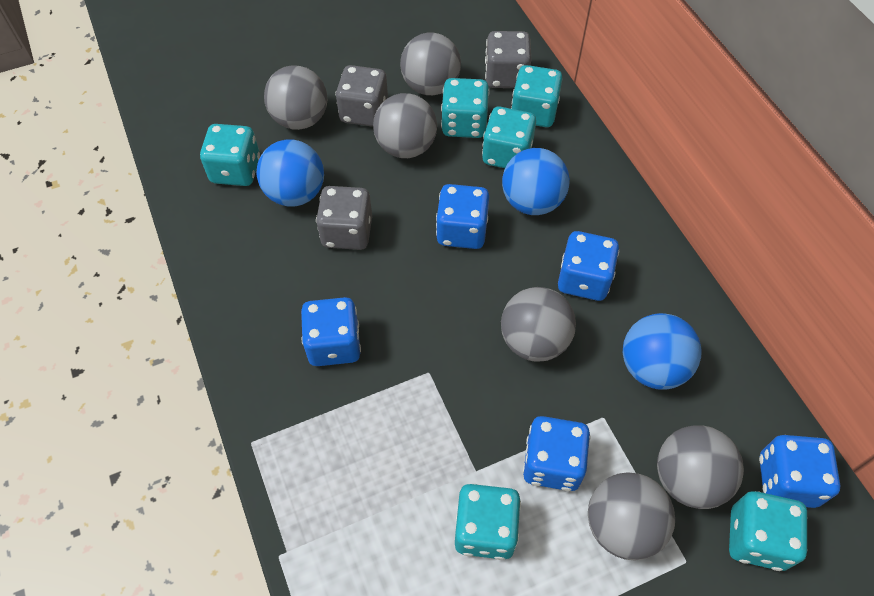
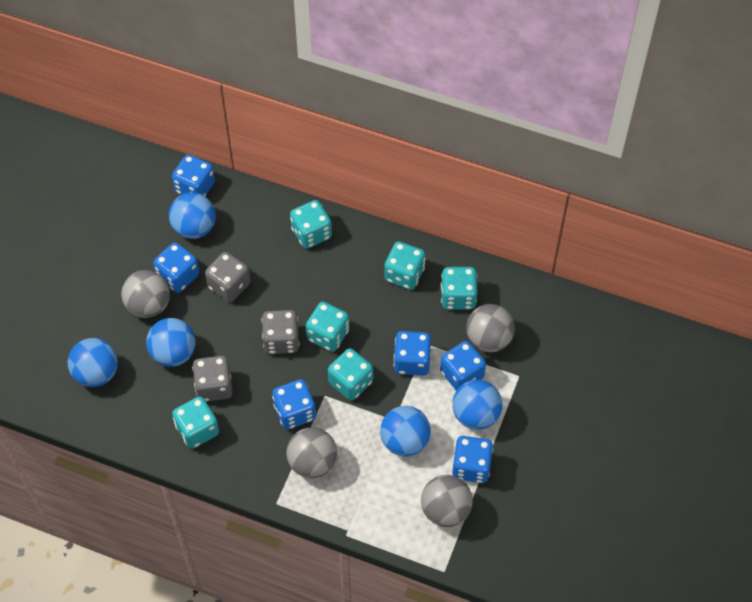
blue ball: 3 -> 5
blue dice: 5 -> 6
grey ball: 6 -> 4

